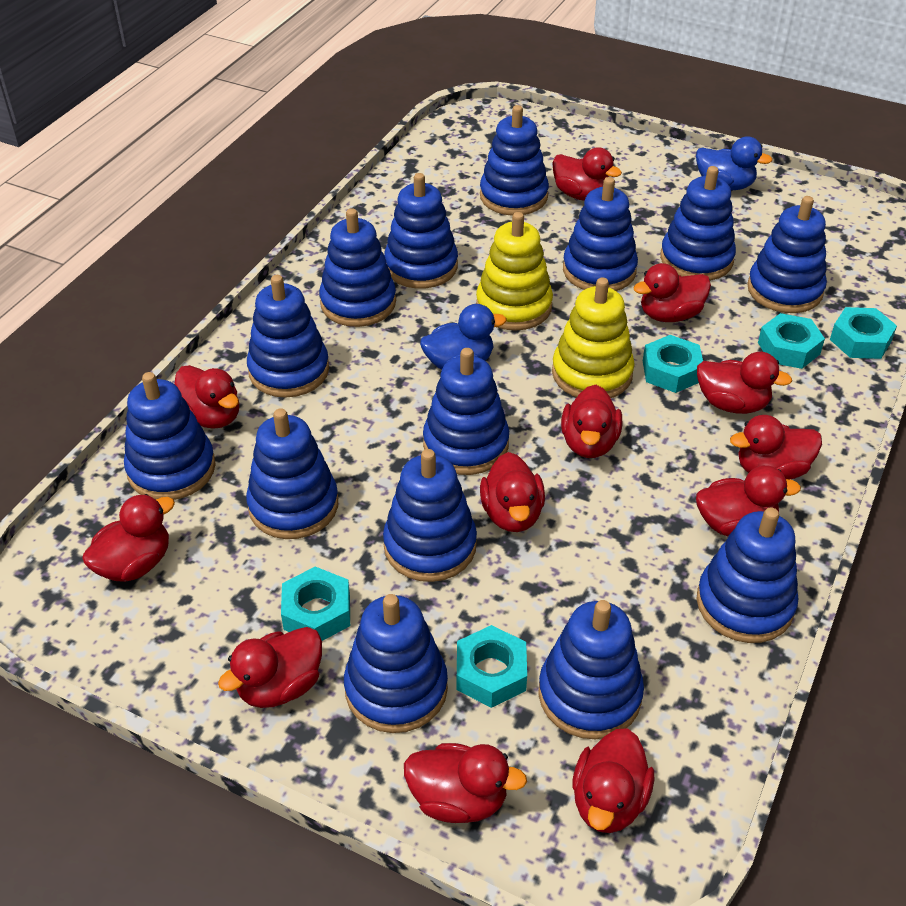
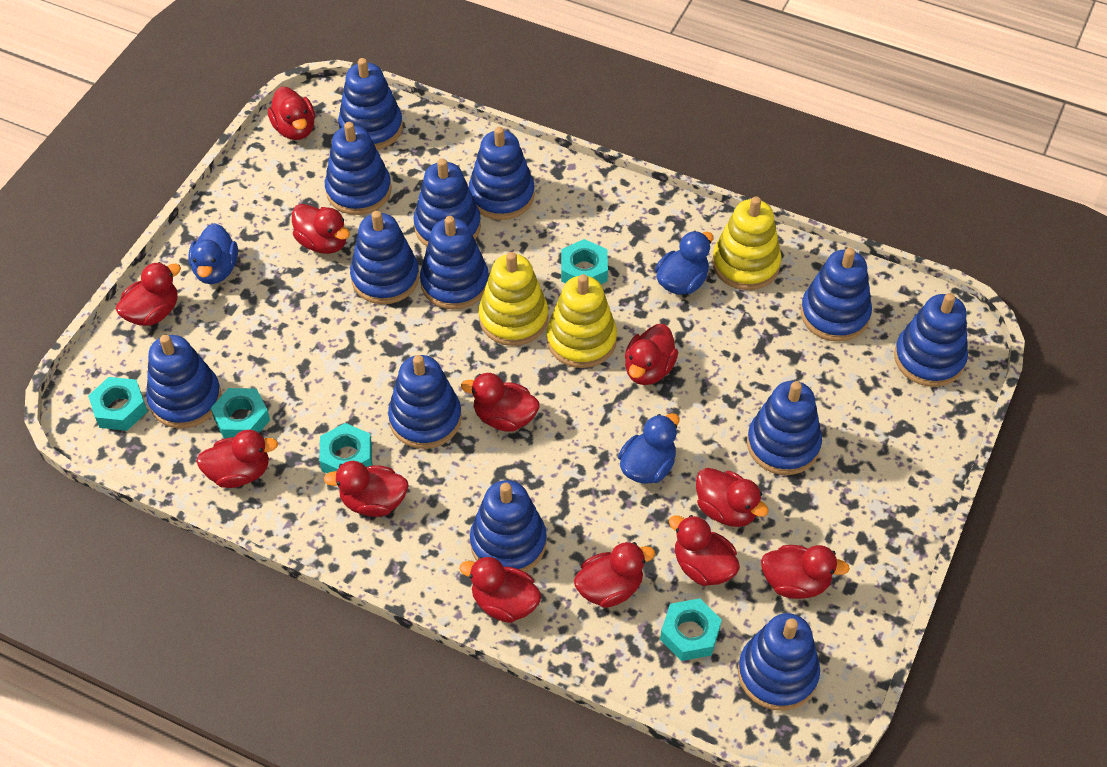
blue duck: 2 -> 3
blue stacking toy: 14 -> 13
yellow stacking toy: 2 -> 3

